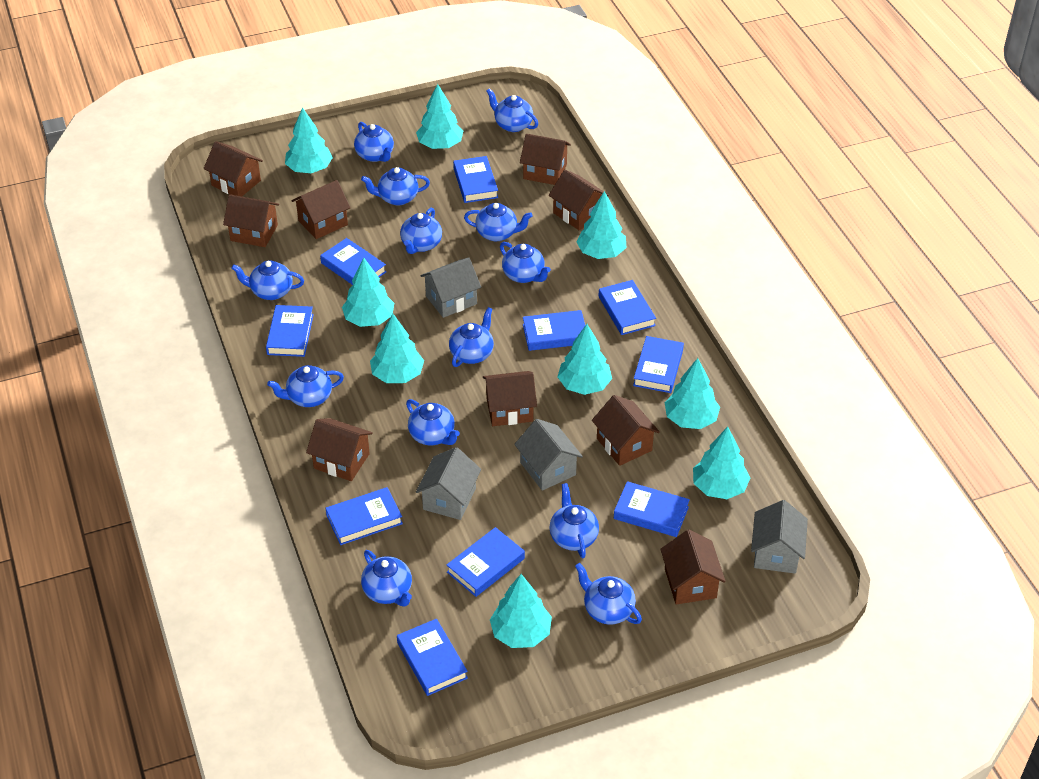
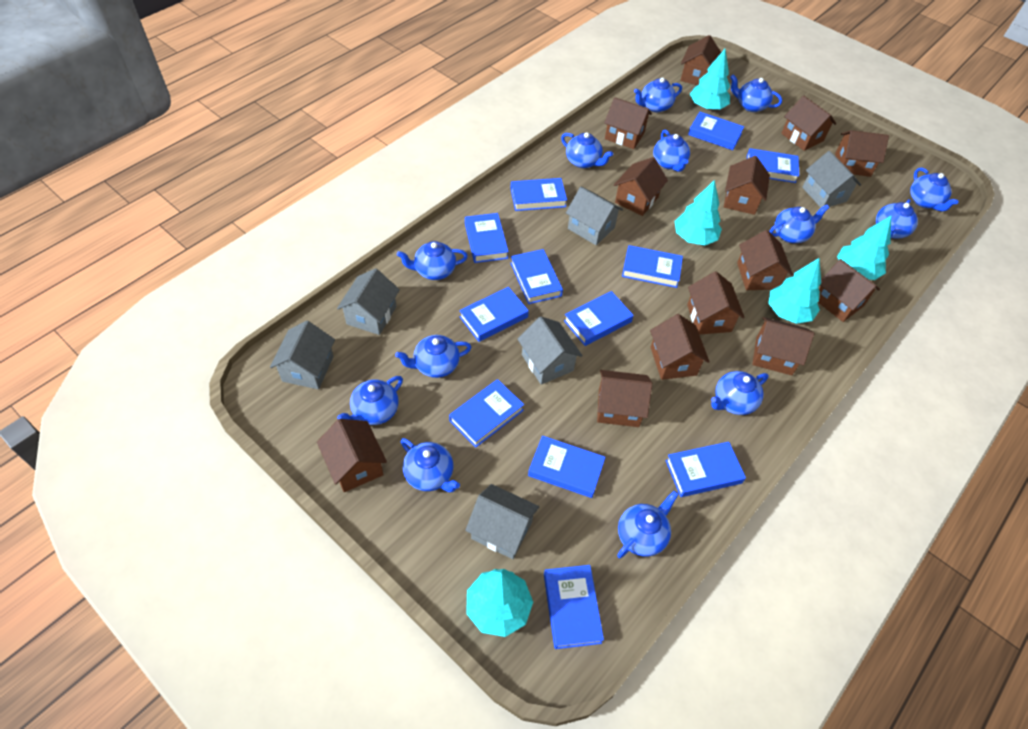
blue book: 10 -> 12
brown house: 9 -> 13
grey house: 4 -> 6
turquoise tree: 9 -> 5

